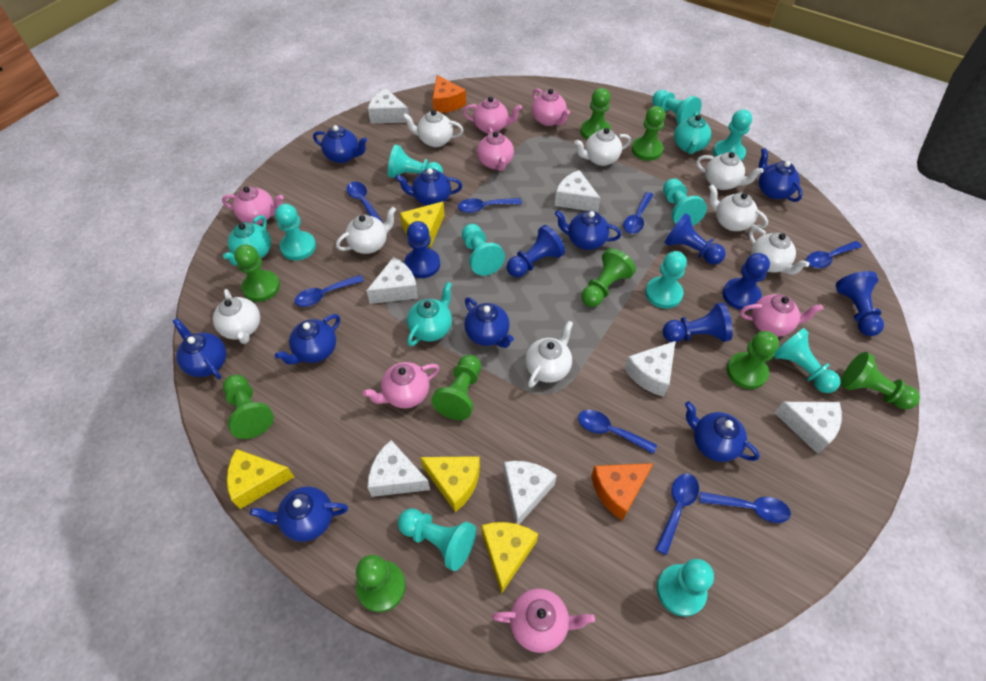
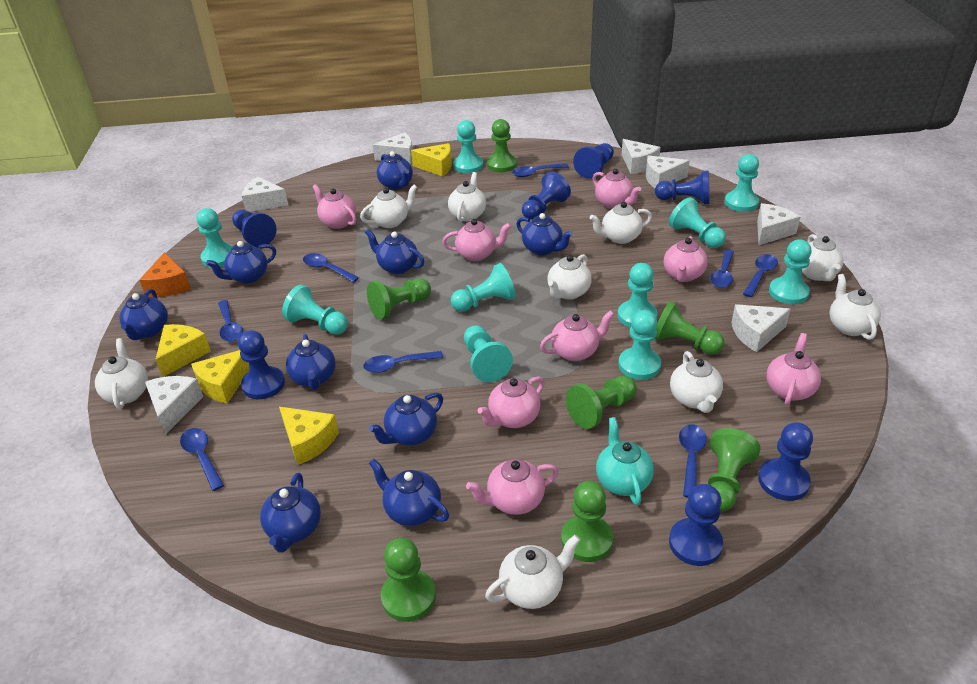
blue pawn: 6 -> 7
green pawn: 9 -> 7
orange cheese: 2 -> 1
pink teapot: 7 -> 8
turquoise teapot: 3 -> 1
white teapot: 8 -> 9

